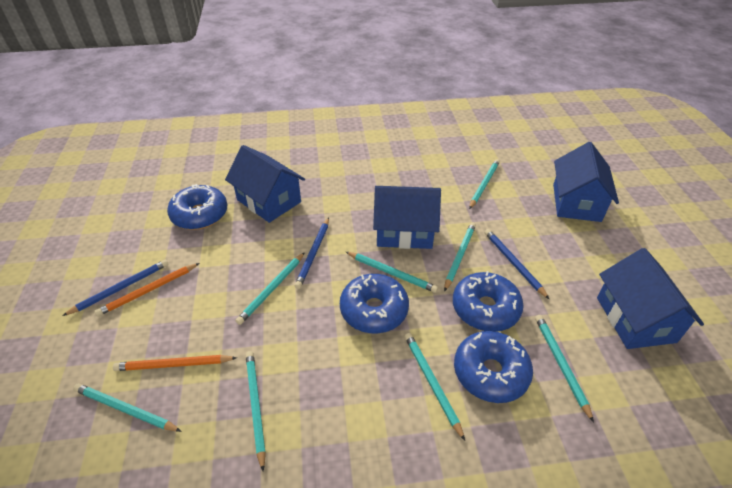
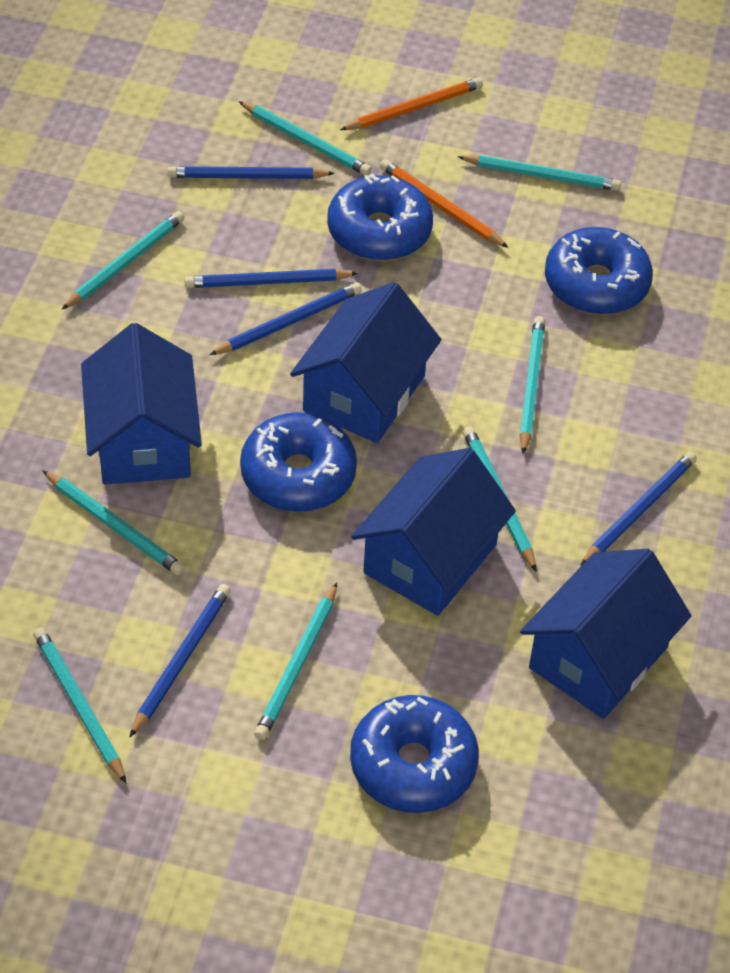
blue pencil: 3 -> 5

